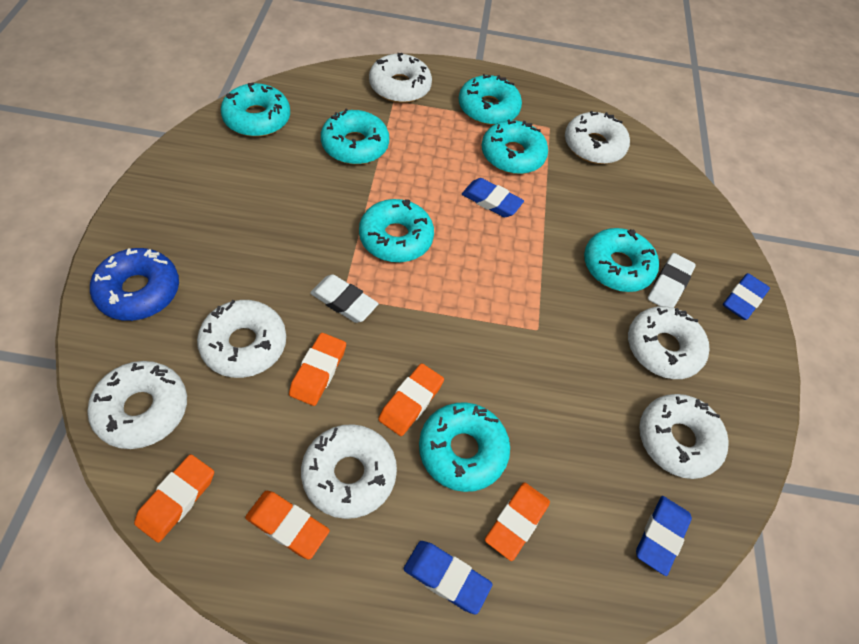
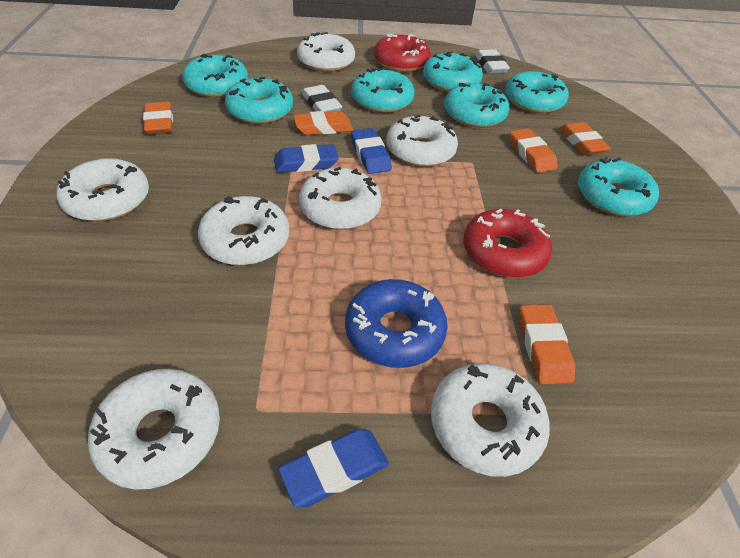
blue eraser: 4 -> 3
red donut: 0 -> 2

